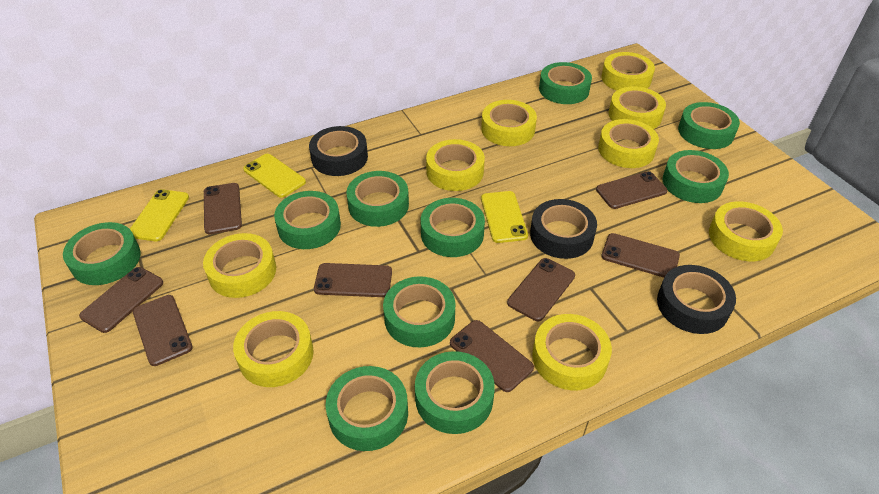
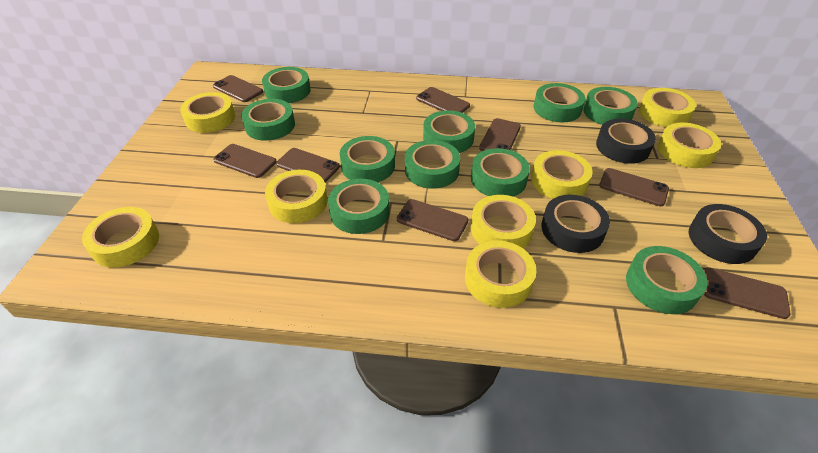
yellow phone: 3 -> 0
yellow tape: 9 -> 8

